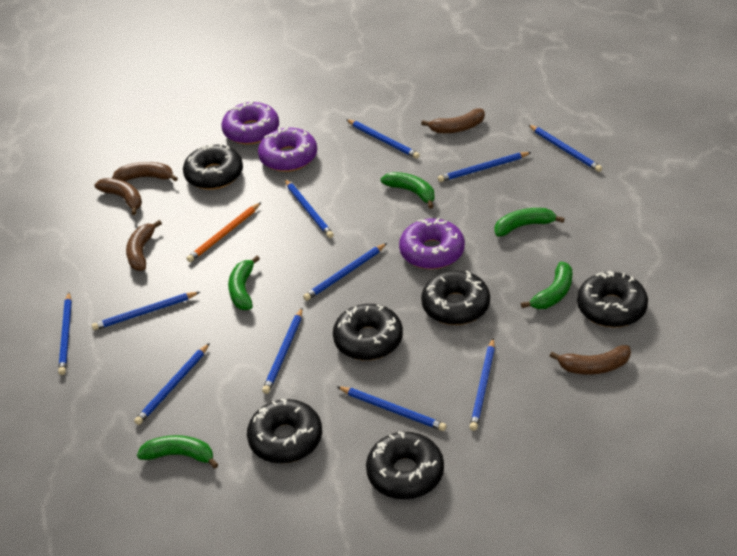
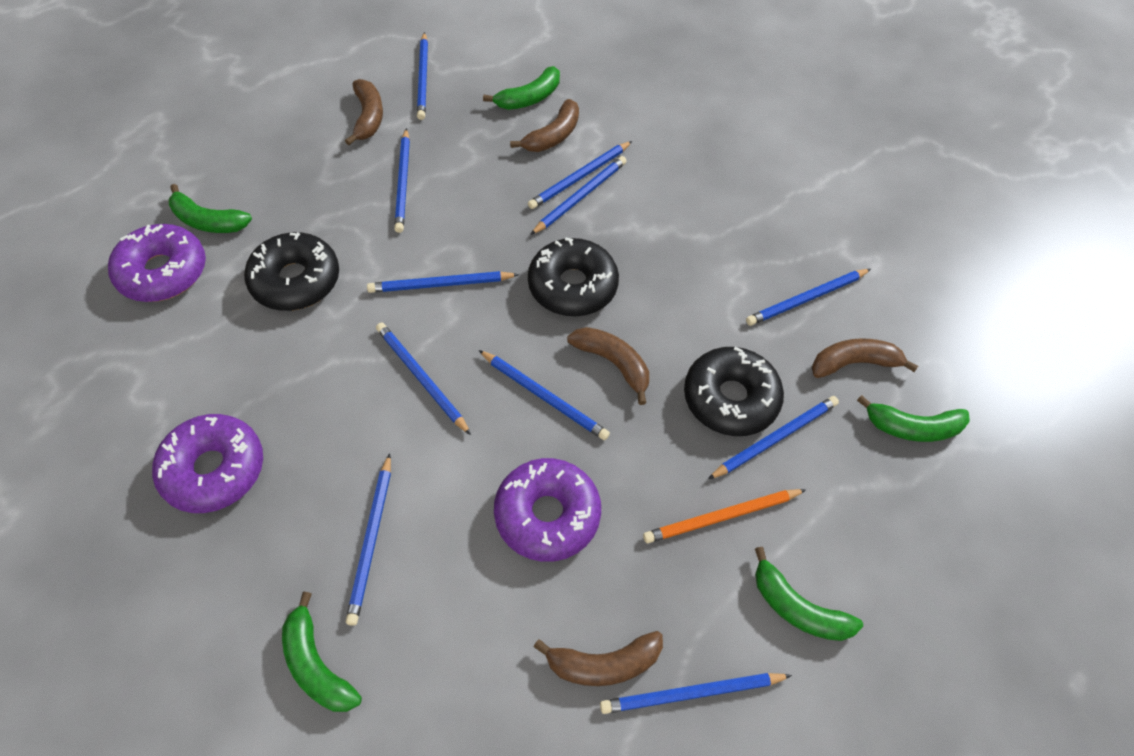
black donut: 6 -> 3

